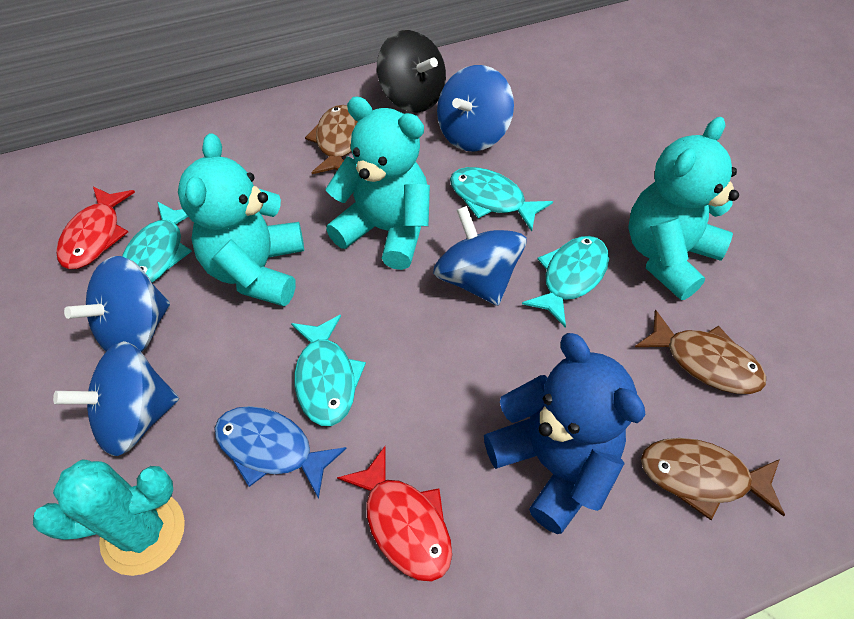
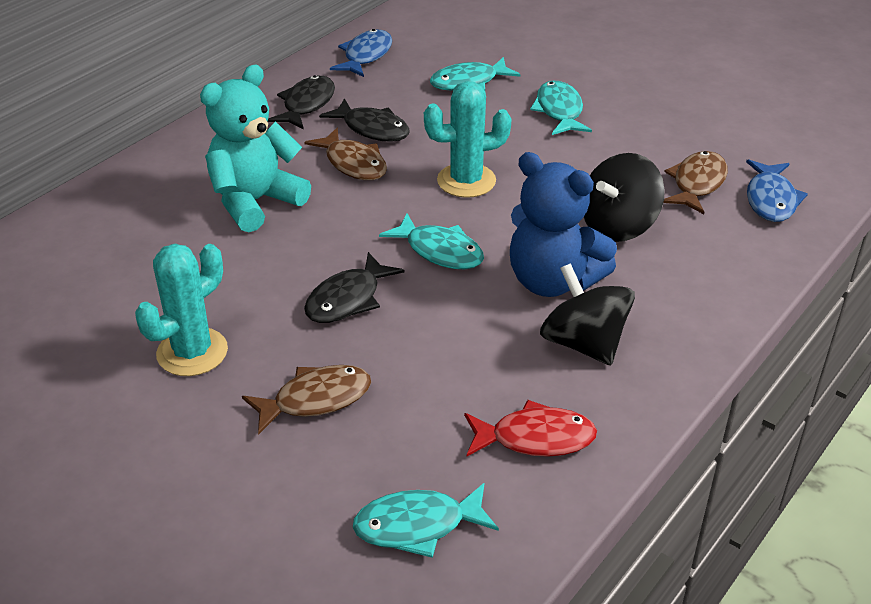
black fish: 0 -> 3
black spinning top: 1 -> 2
blue fish: 1 -> 2
blue spinning top: 4 -> 0
red fish: 2 -> 1
turquoise cactus: 1 -> 2
turquoise teddy bear: 3 -> 1

